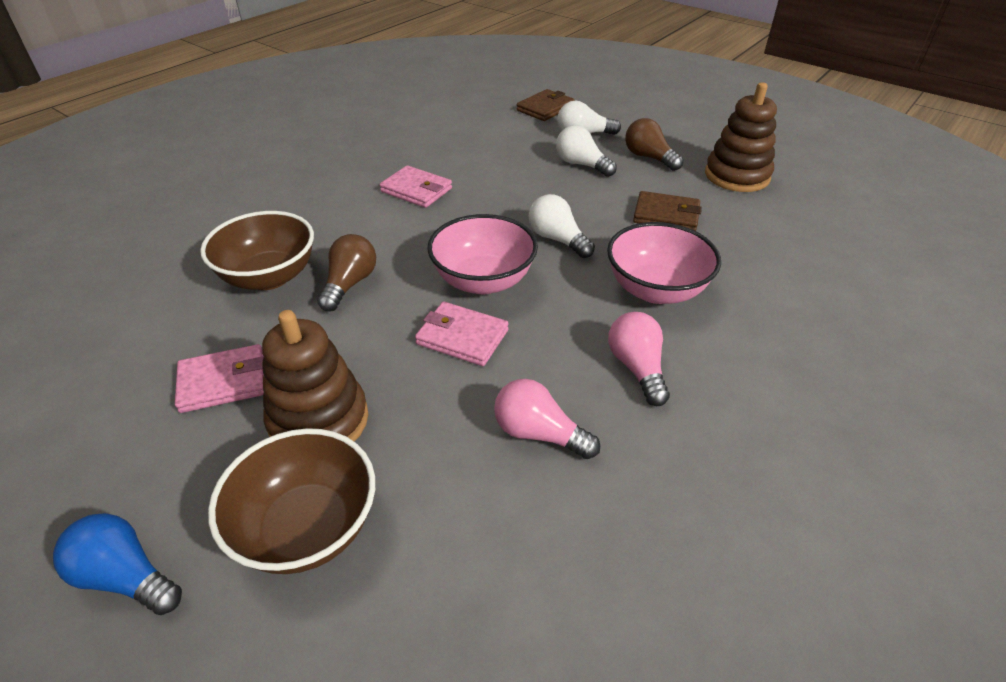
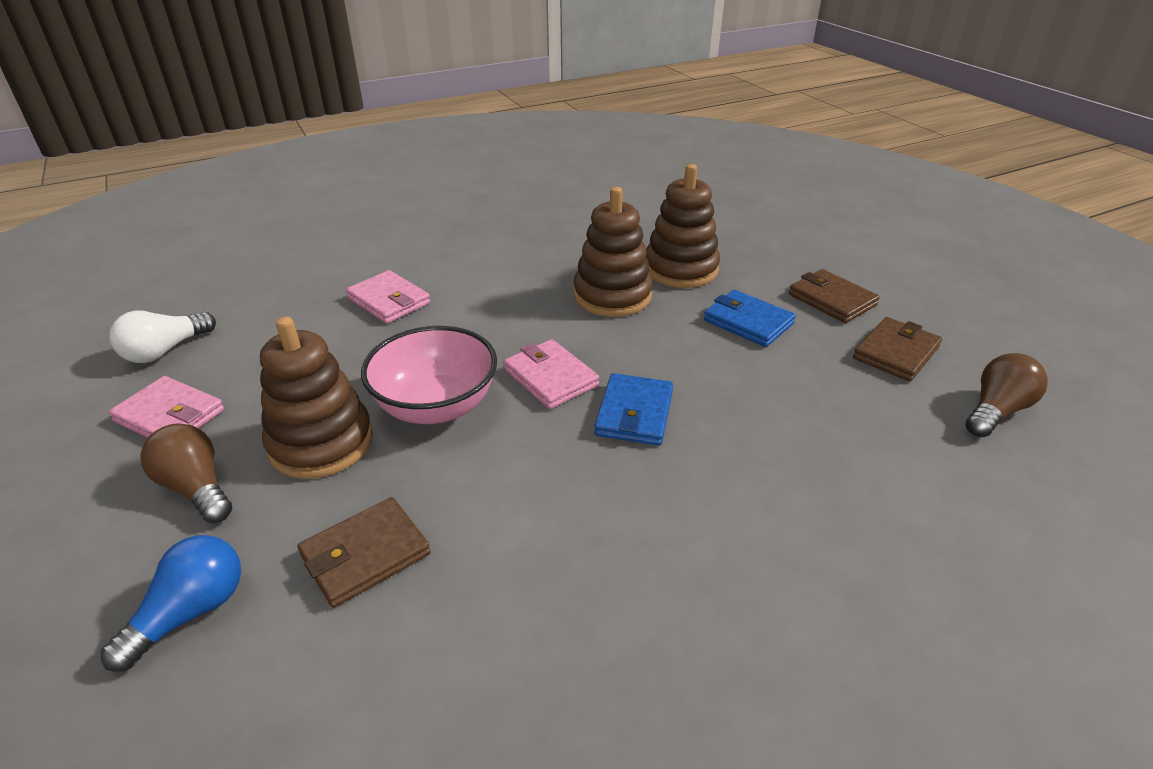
blue wallet: 0 -> 2
brown bowl: 2 -> 0
brown stacking toy: 2 -> 3
brown wallet: 2 -> 3
pink bowl: 2 -> 1
pink light bulb: 2 -> 0
white light bulb: 3 -> 1

